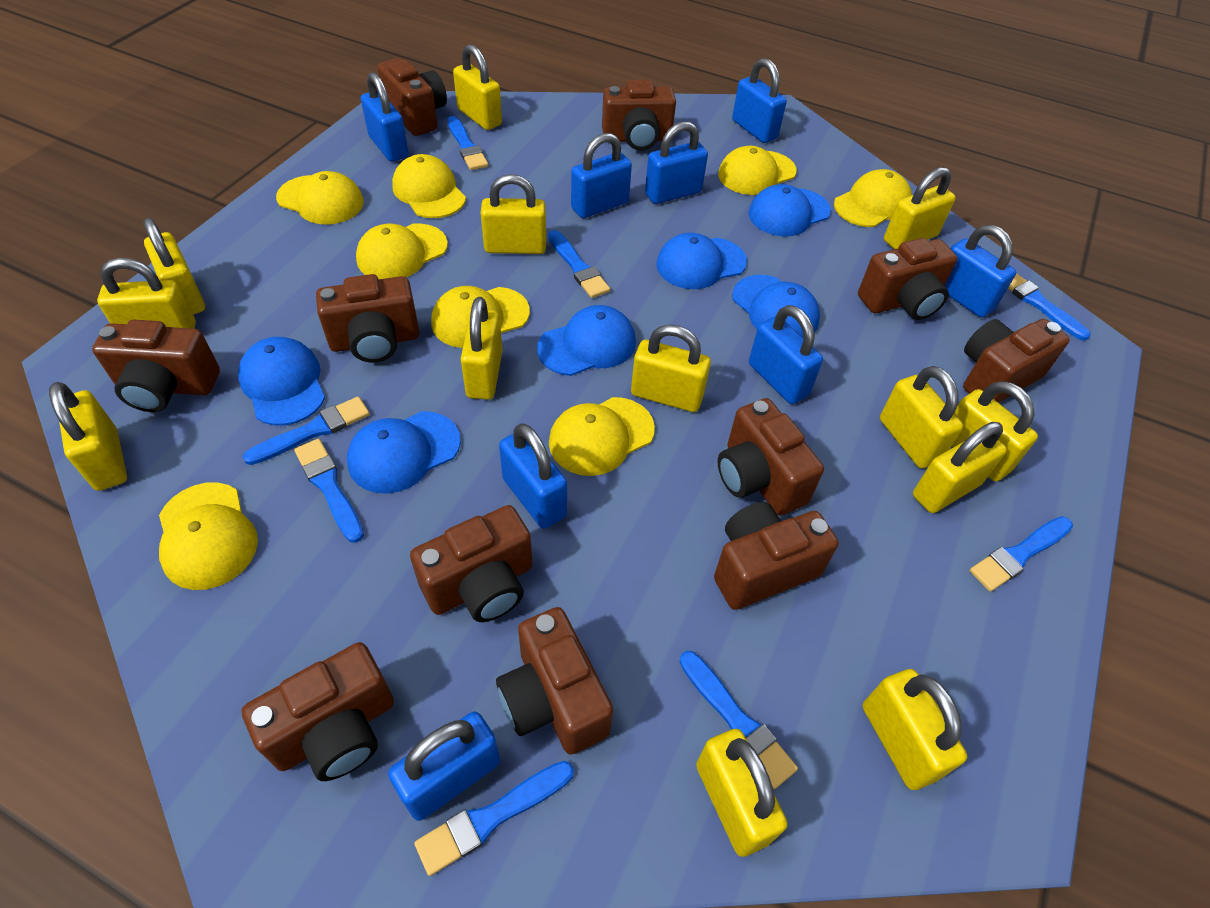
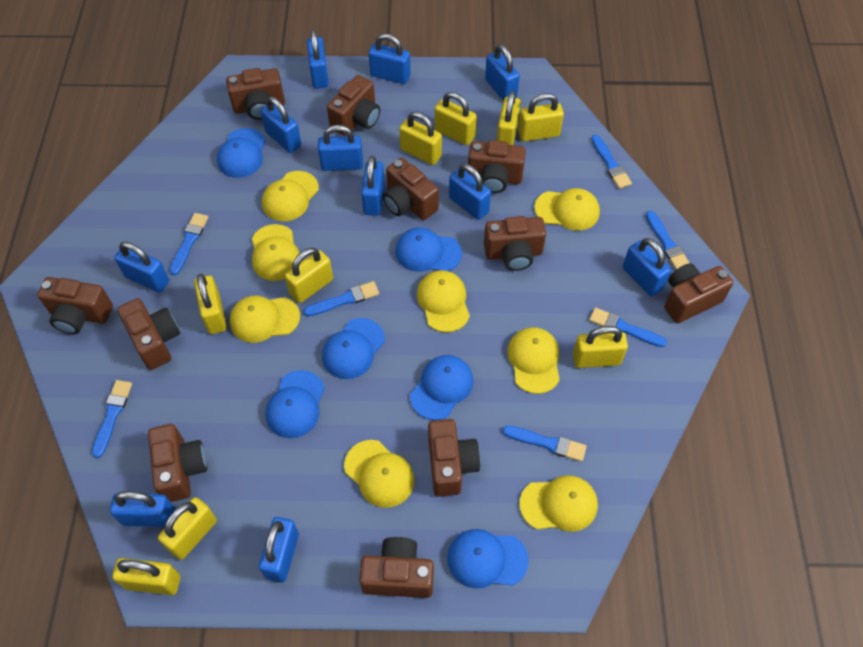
blue brush: 8 -> 7
blue padlock: 8 -> 11
yellow padlock: 13 -> 9

